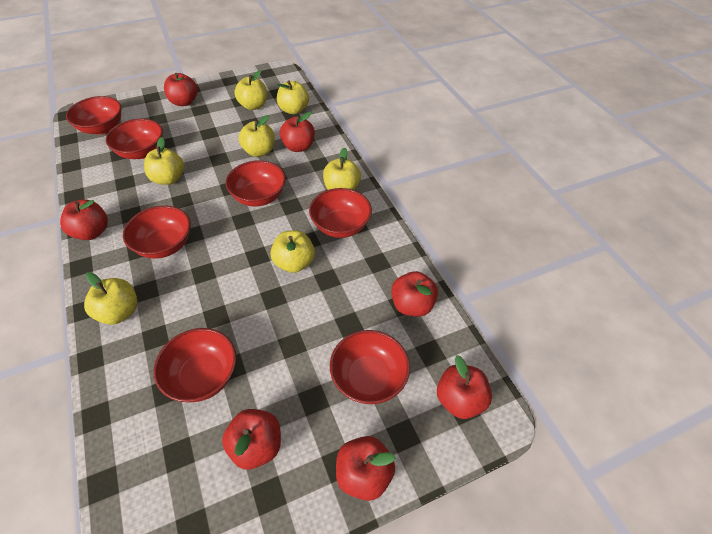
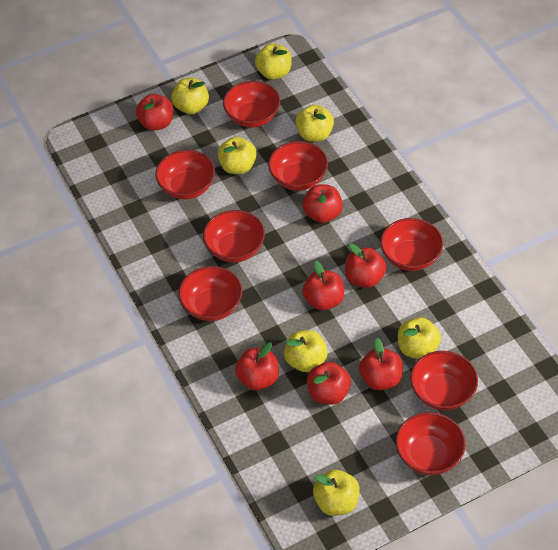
red bowl: 7 -> 8

